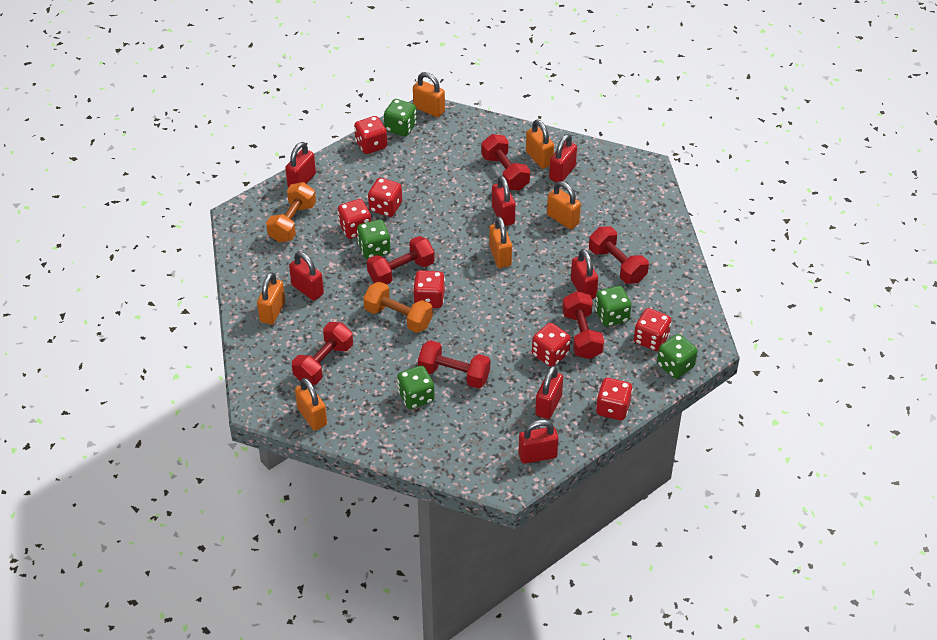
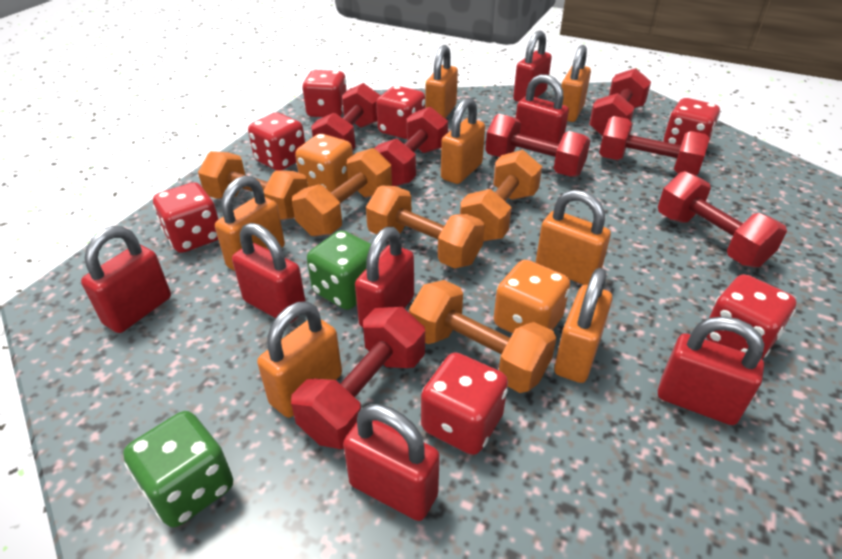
green dice: 5 -> 2
orange dice: 0 -> 2
orange dumbbell: 2 -> 5
orange padlock: 6 -> 7
red dumbbell: 6 -> 7

